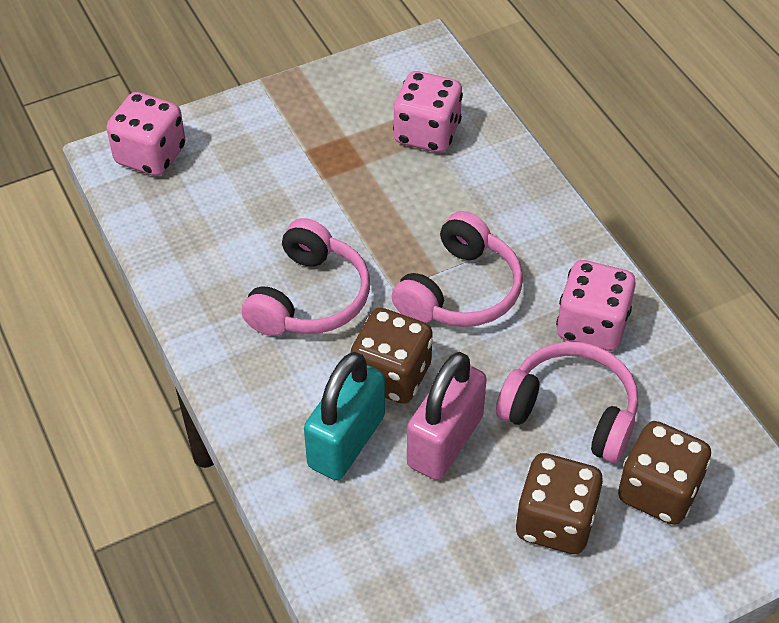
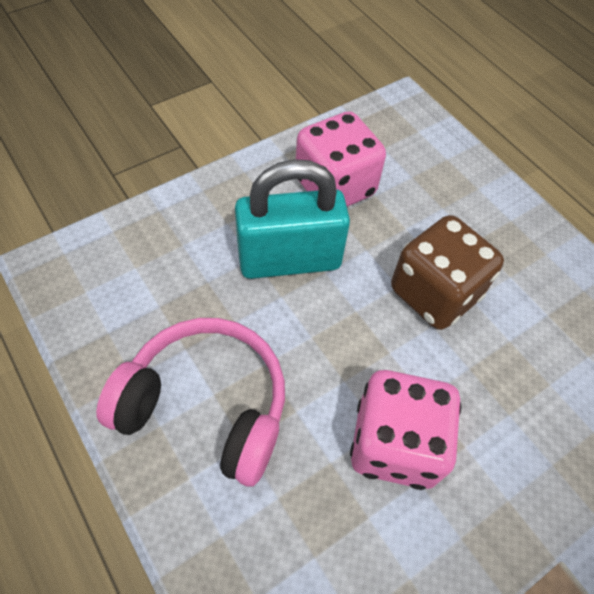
brown dice: 3 -> 1
pink dice: 3 -> 2
pink headphones: 3 -> 1
pink padlock: 1 -> 0

